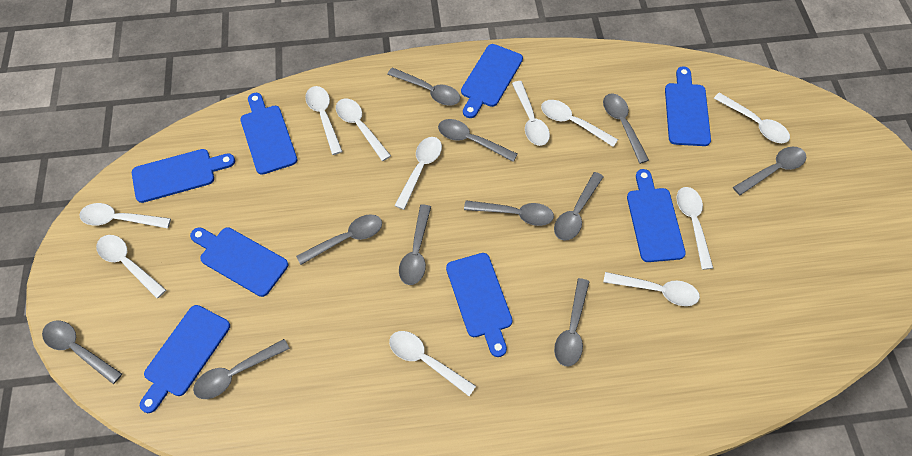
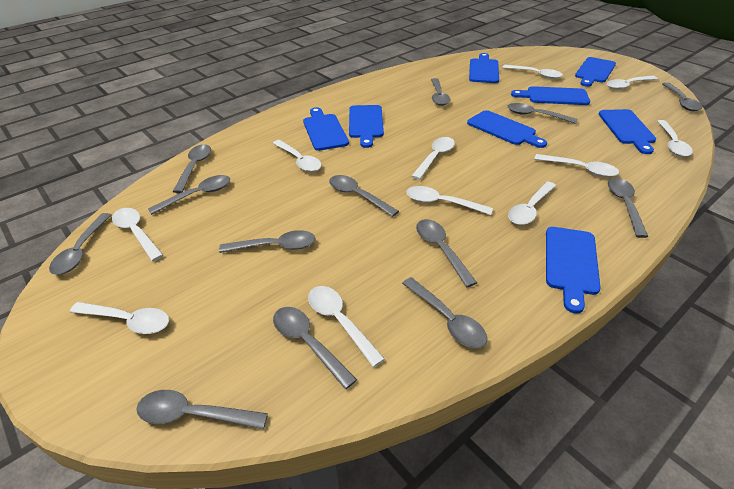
grey spoon: 11 -> 13

